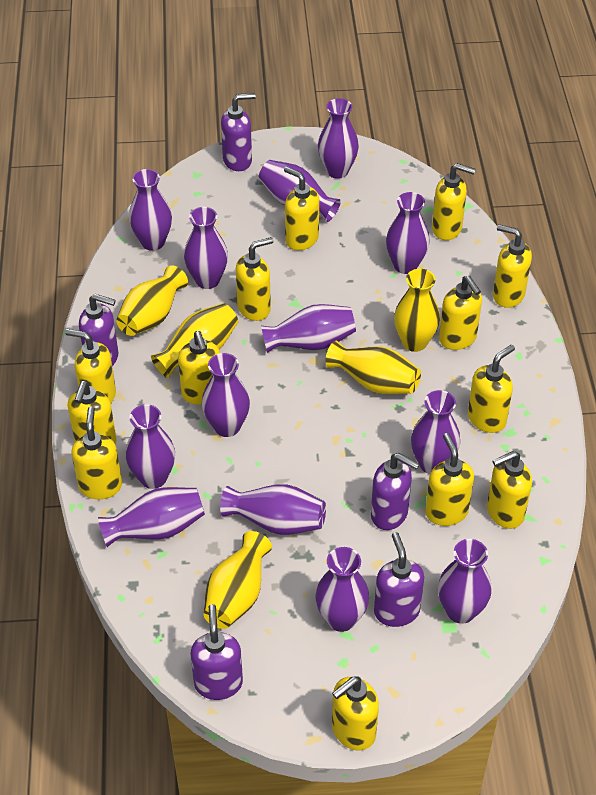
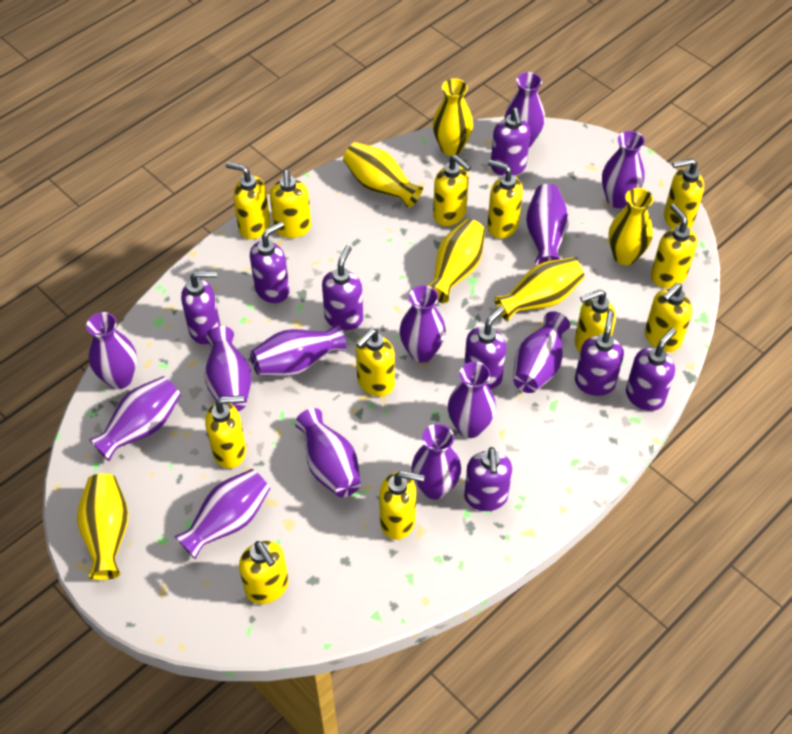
purple soap dispenser: 5 -> 8
yellow soap dispenser: 13 -> 12
yellow vase: 5 -> 6

